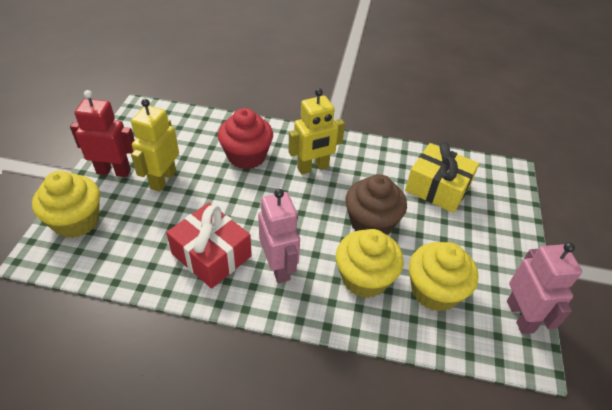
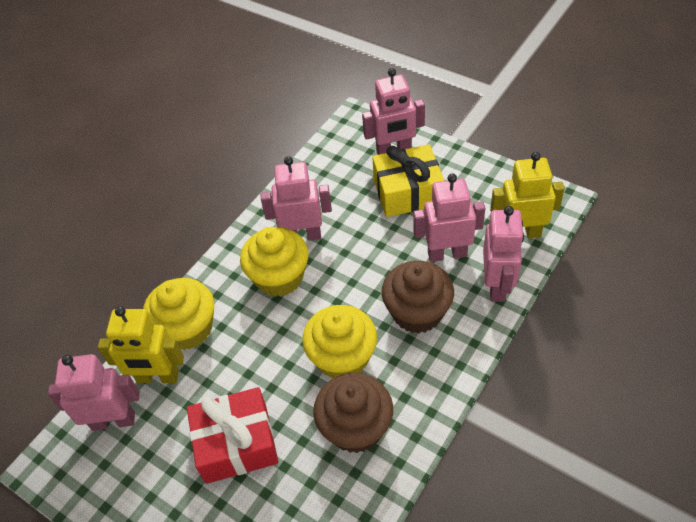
brown cupcake: 1 -> 2
pink robot: 2 -> 5
red cupcake: 1 -> 0
red robot: 1 -> 0

